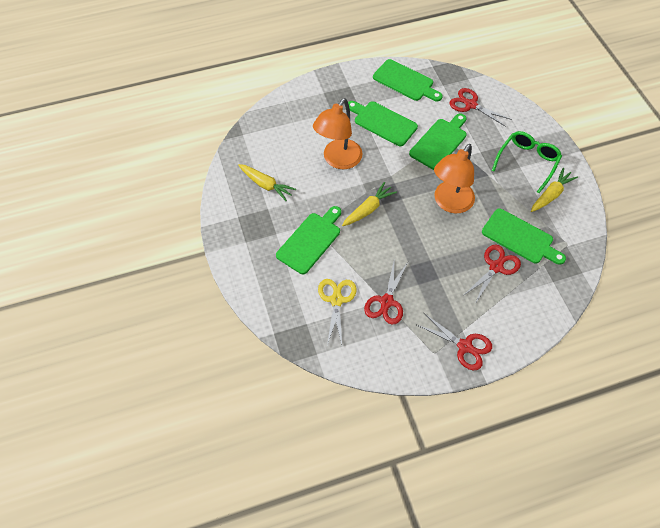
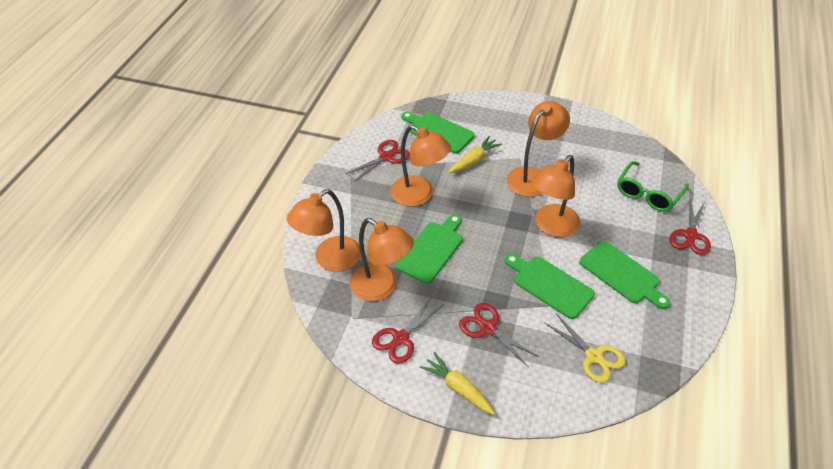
green cutting board: 5 -> 4
orange lamp: 2 -> 5
yellow carrot: 3 -> 2

